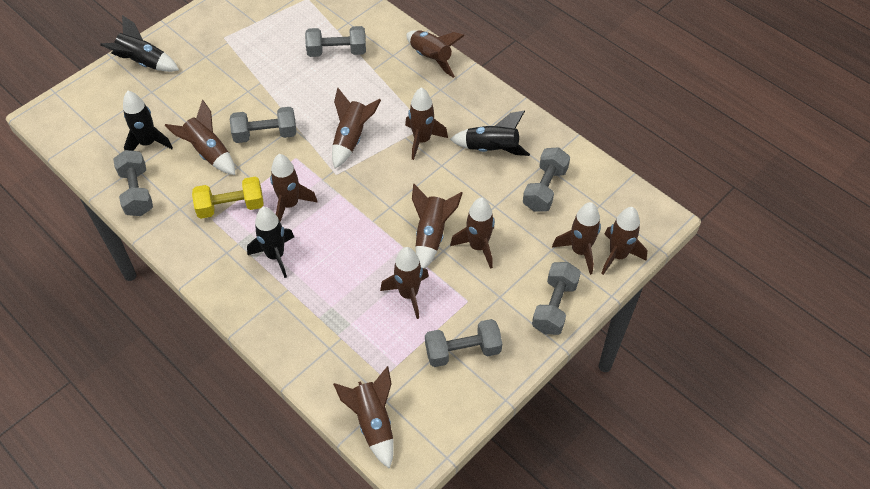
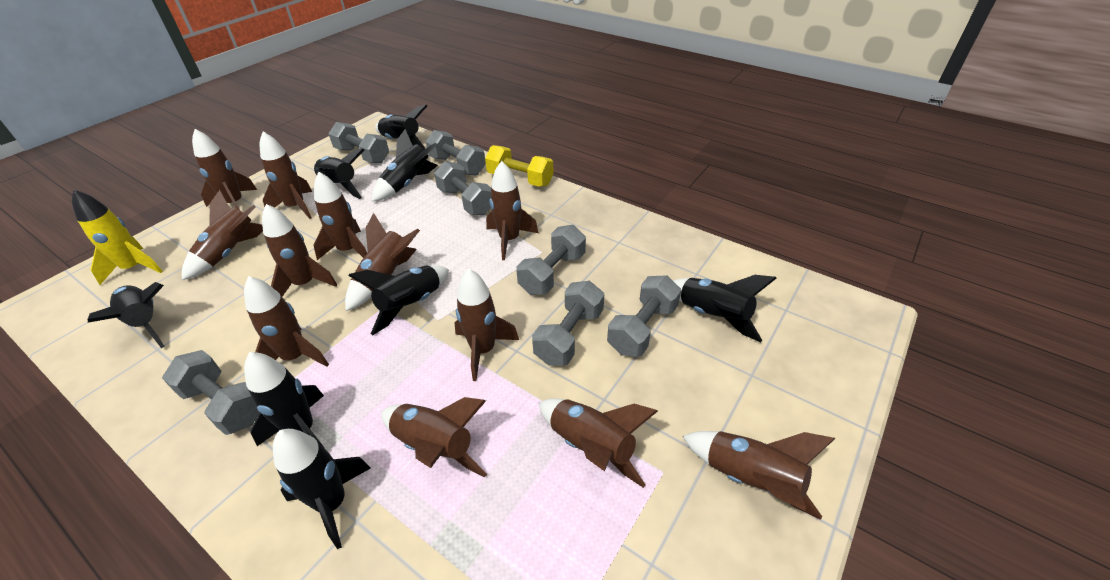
black rocket: 4 -> 8
brown rocket: 11 -> 12
grey dumbbell: 6 -> 7
yellow rocket: 0 -> 1

